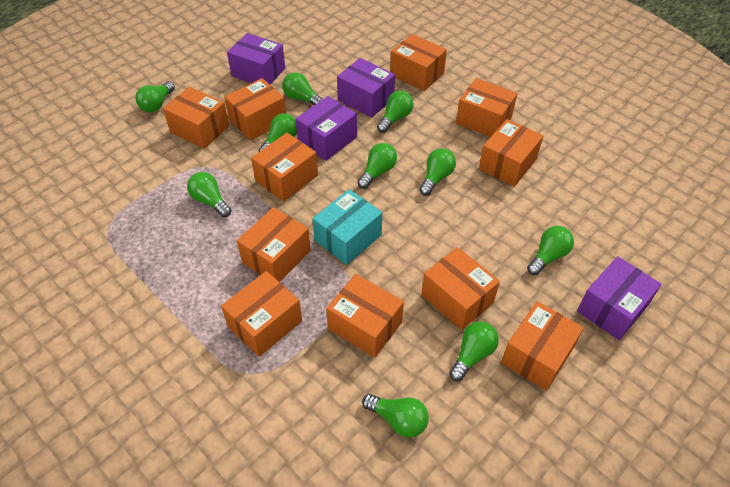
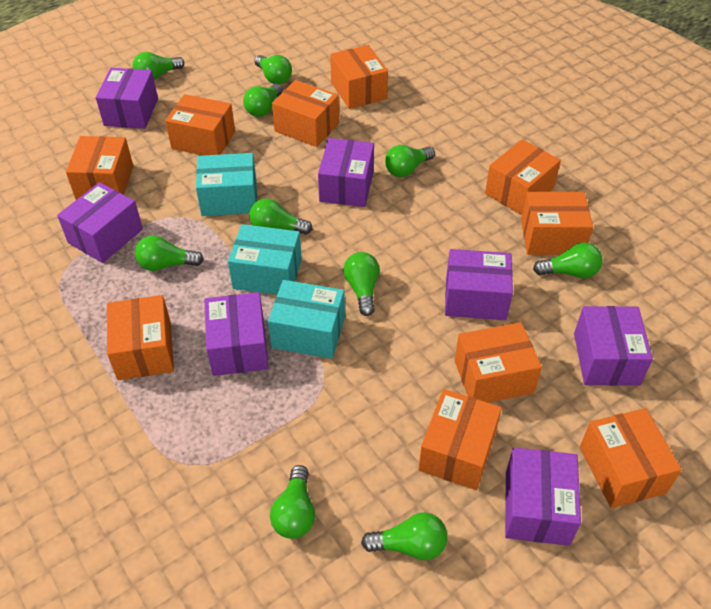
orange box: 11 -> 10
purple box: 4 -> 7
turquoise box: 1 -> 3

